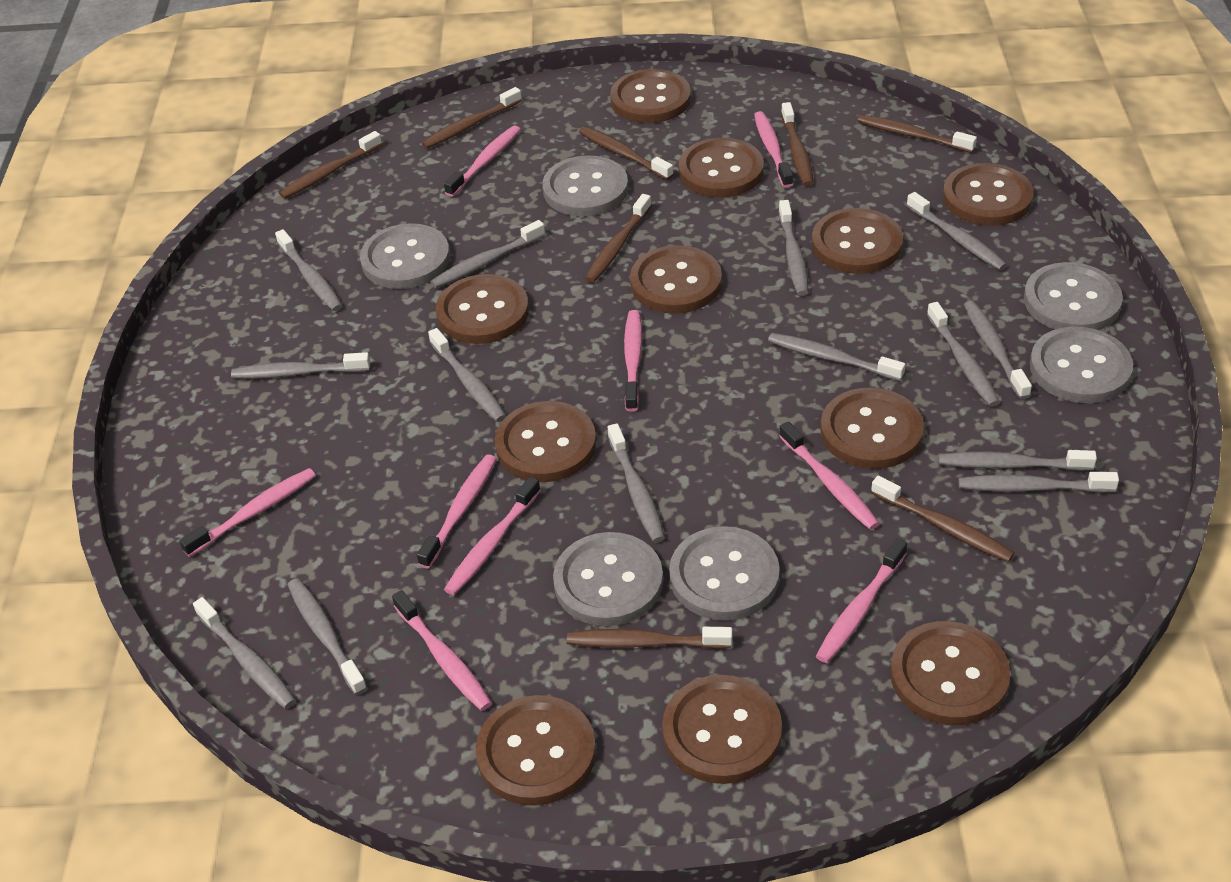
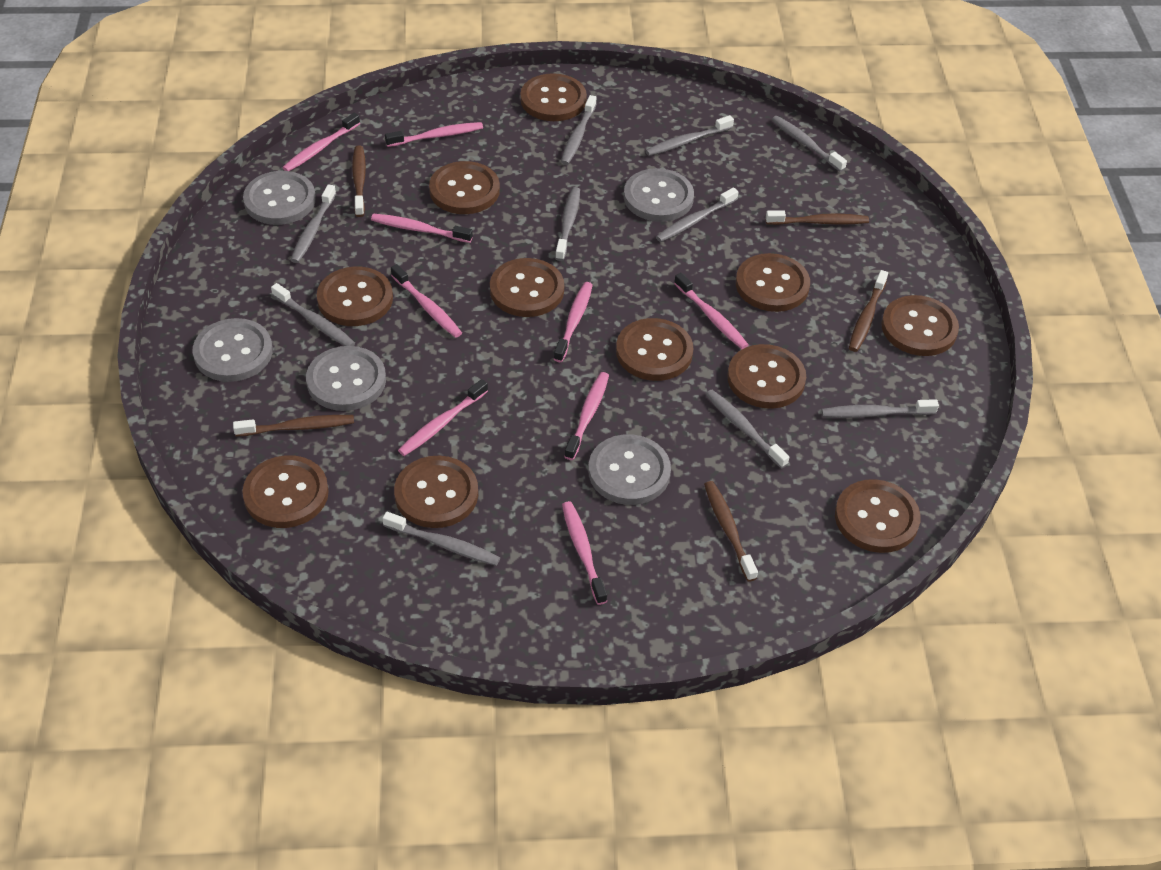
brown toothbrush: 8 -> 5
grey button: 6 -> 5
grey toothbrush: 14 -> 10

